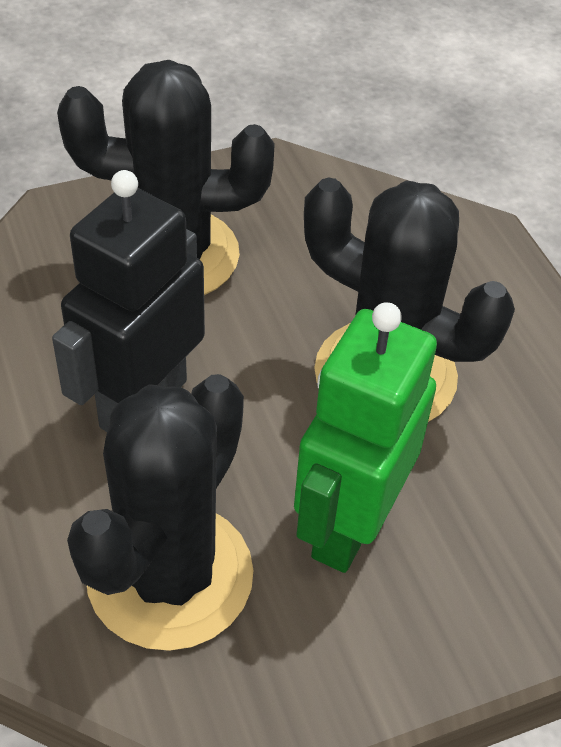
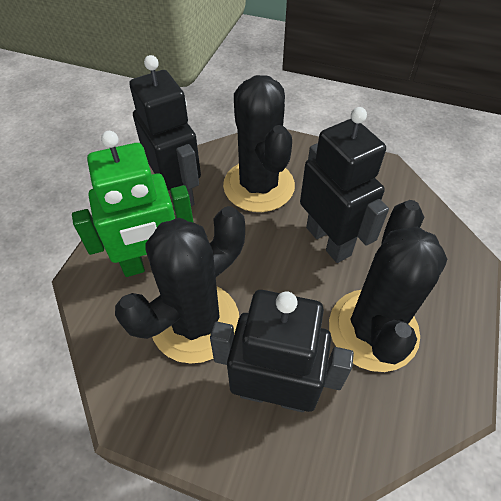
black robot: 1 -> 3

